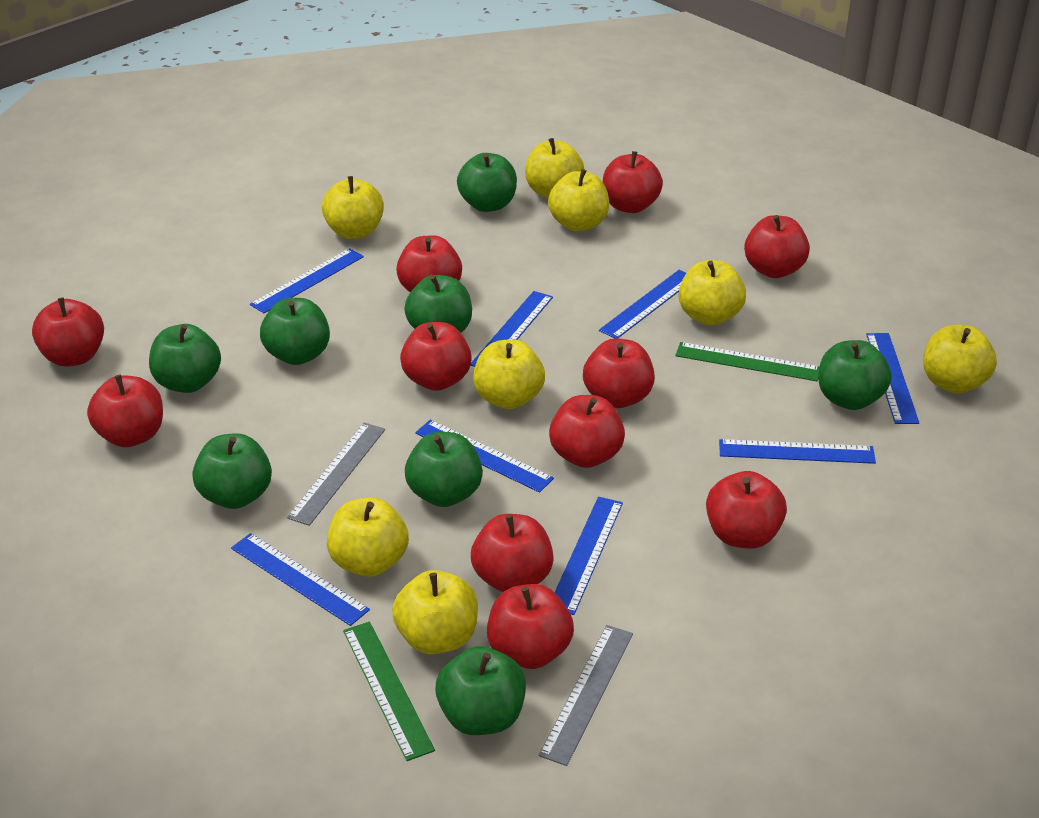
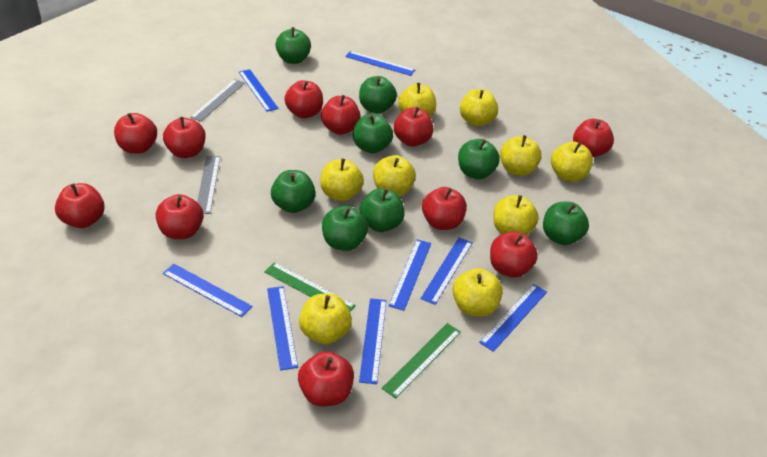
yellow apple: 8 -> 9

